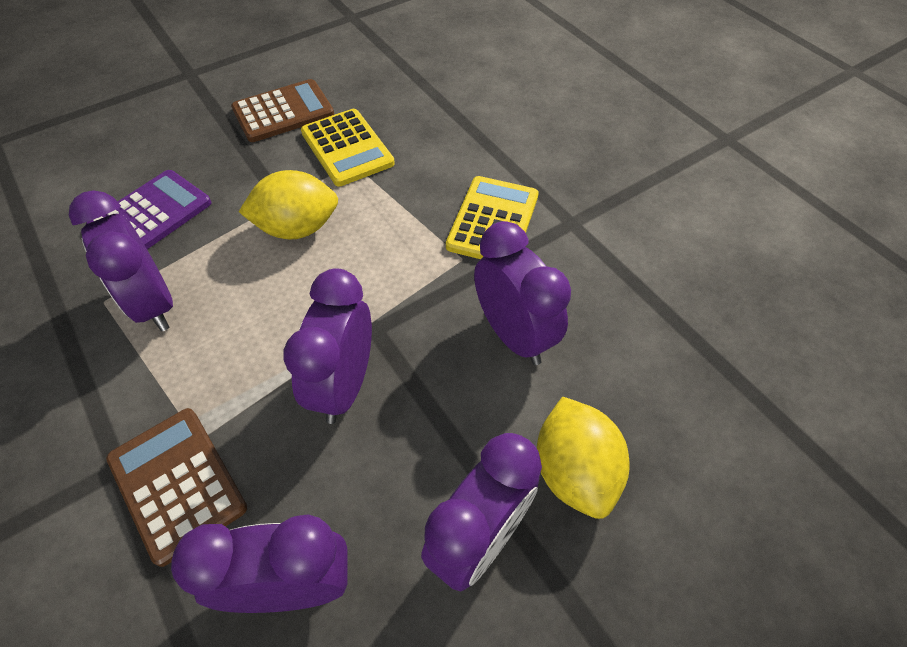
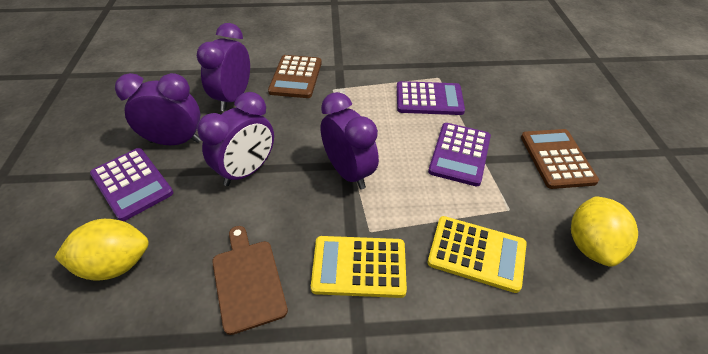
brown cutting board: 0 -> 1
purple calculator: 1 -> 3
purple clock: 5 -> 4

